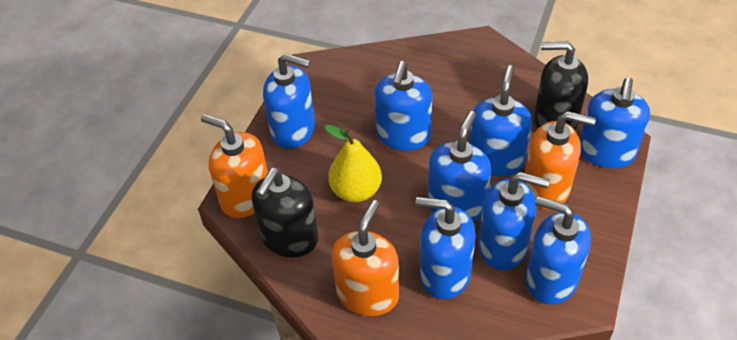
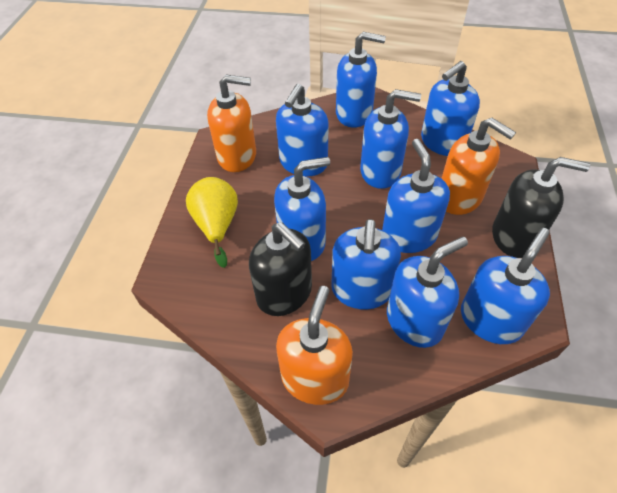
blue soap dispenser: 8 -> 9

